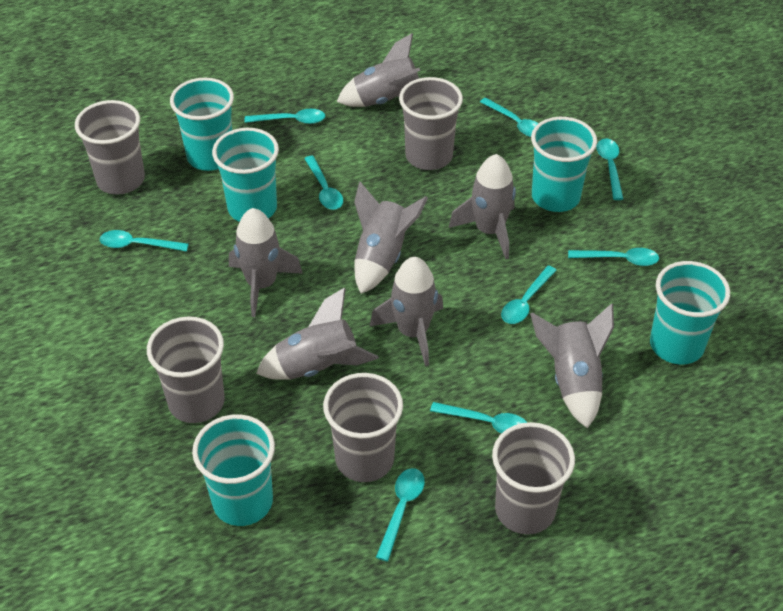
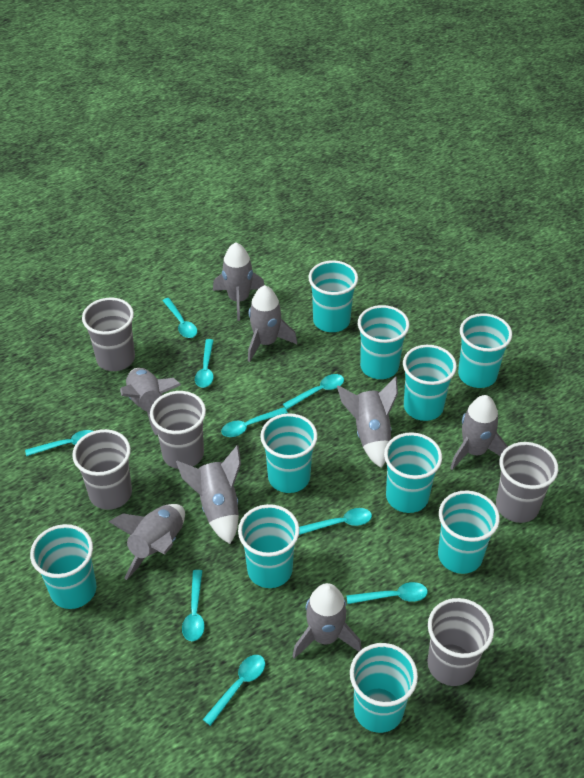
grey rocket: 7 -> 8
turquoise cup: 5 -> 10

